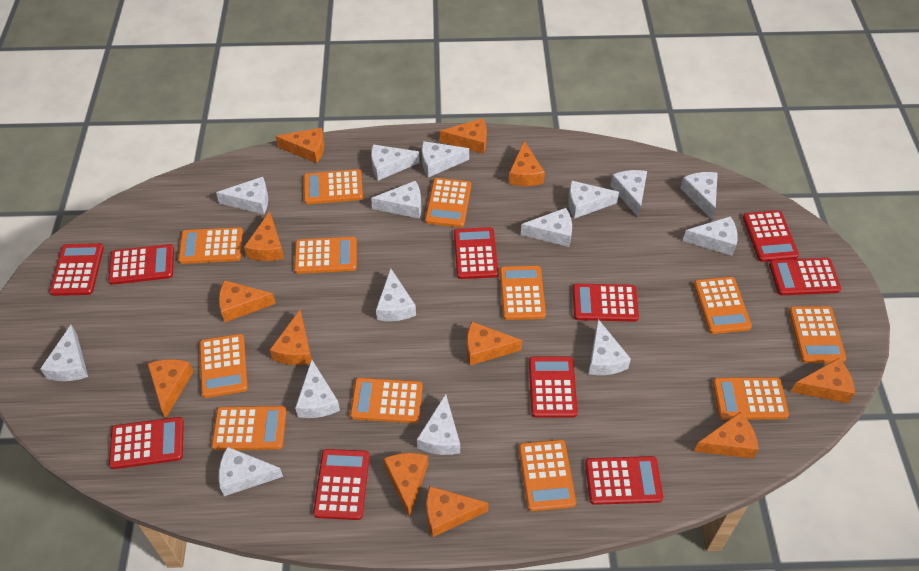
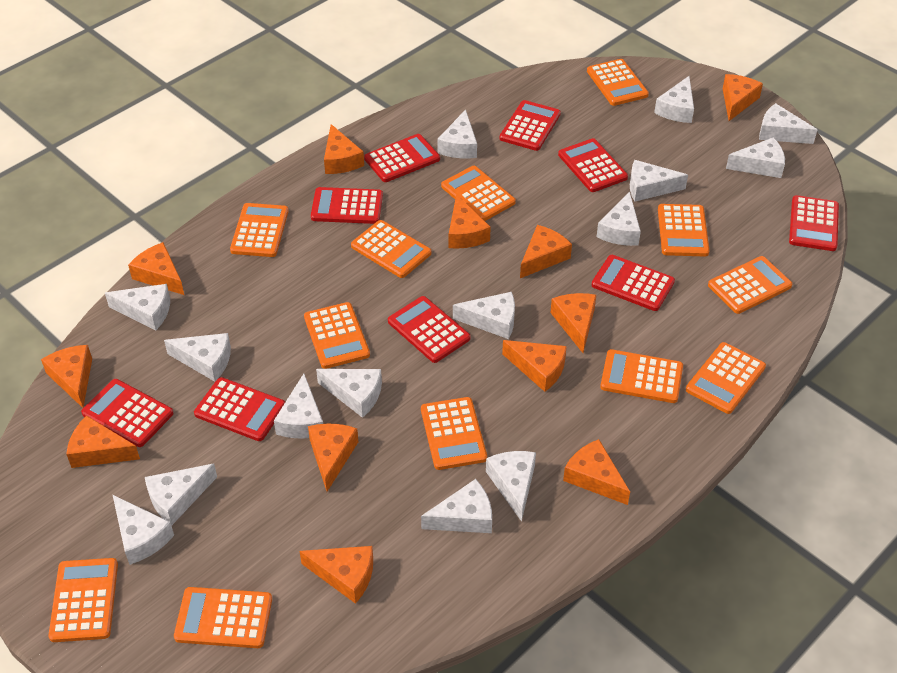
red calculator: 10 -> 9

